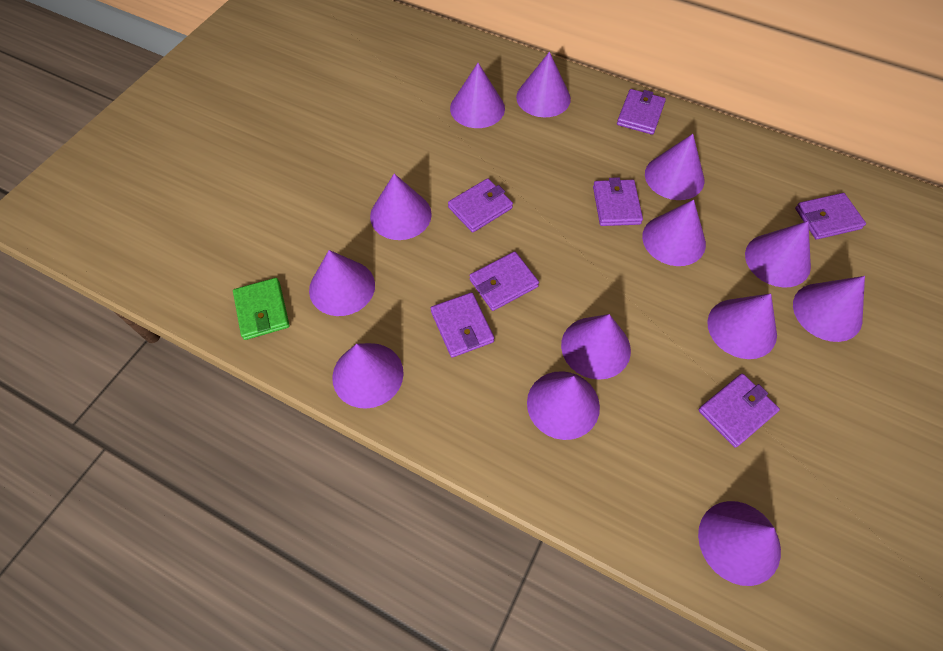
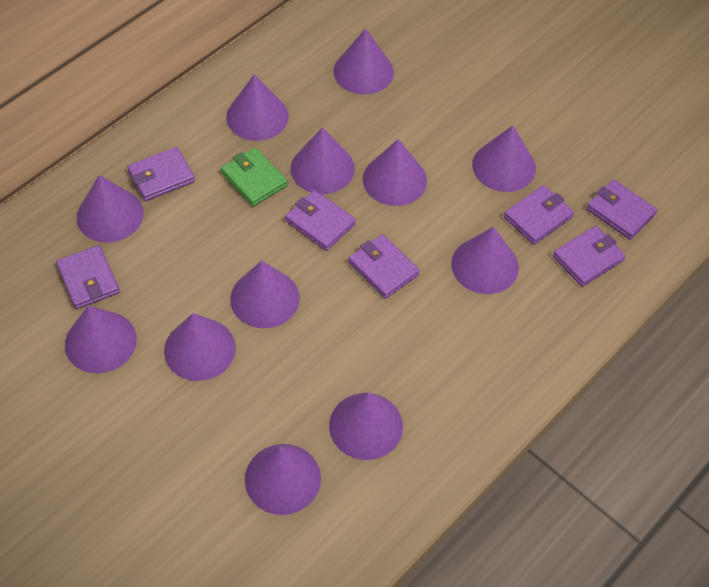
purple cone: 13 -> 12

